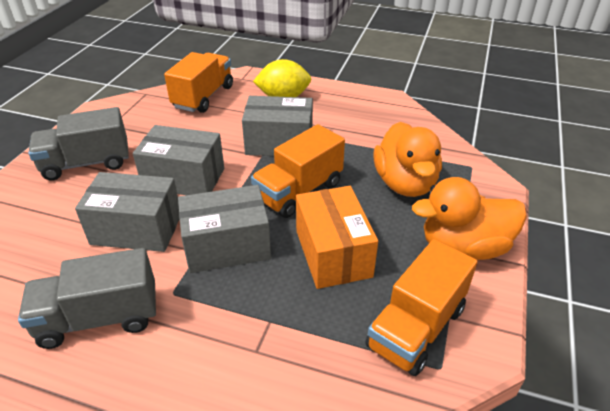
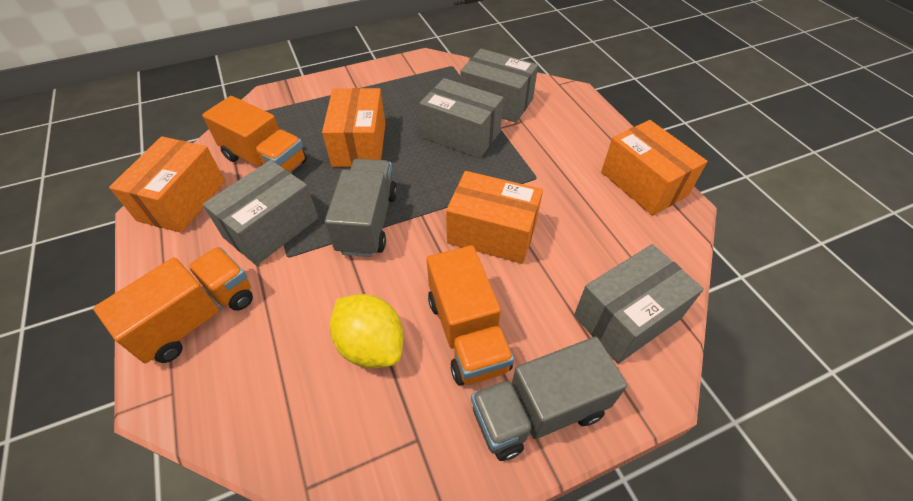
orange box: 1 -> 4
orange duck: 2 -> 0

